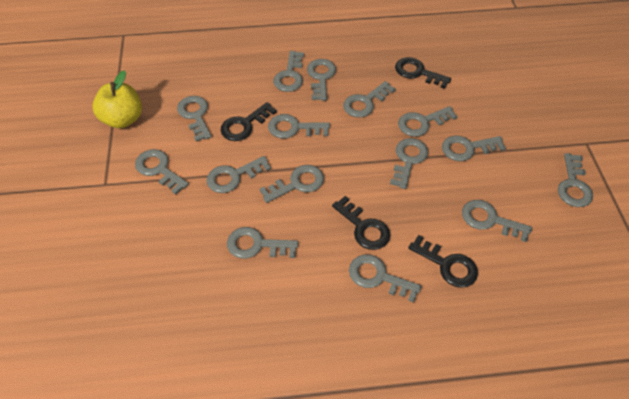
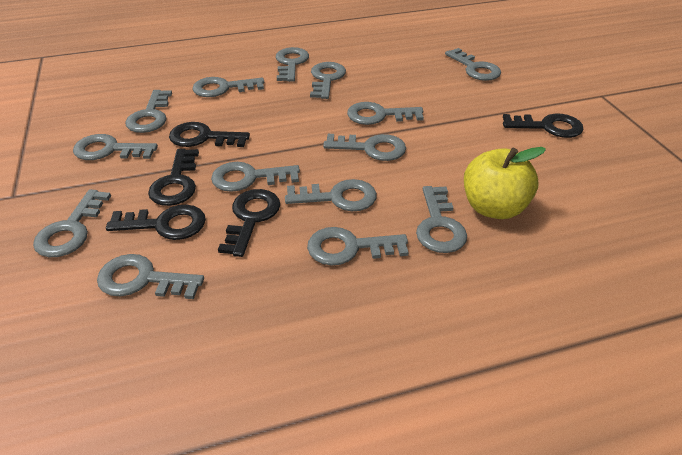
black key: 4 -> 5
grey key: 15 -> 14

